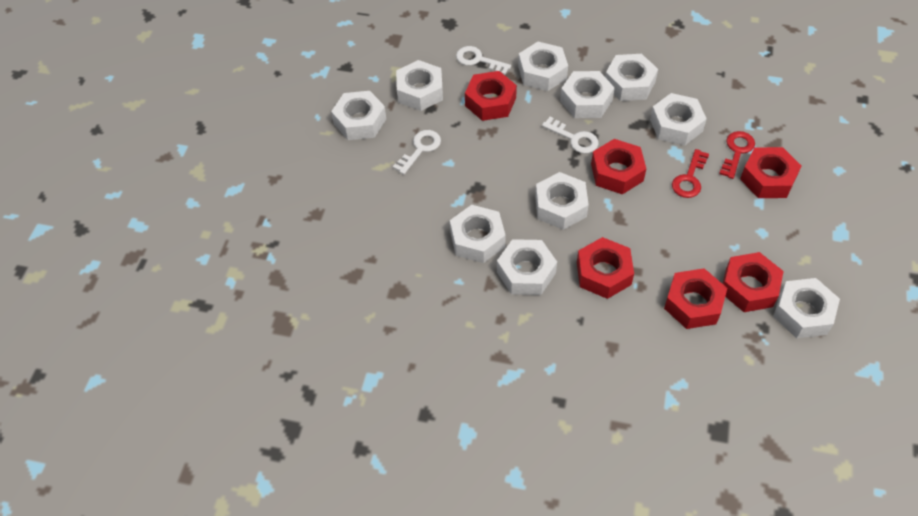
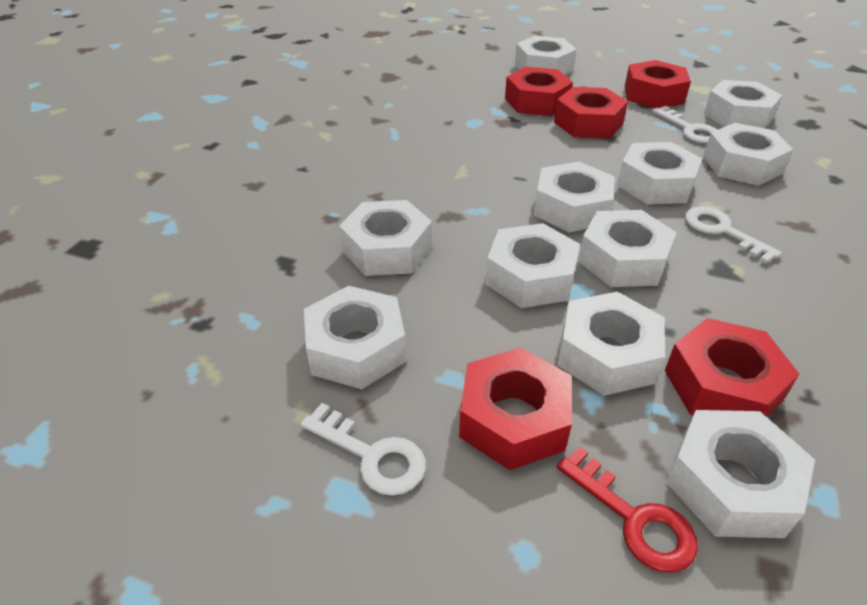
red key: 2 -> 1
red nut: 6 -> 5
white nut: 10 -> 11

